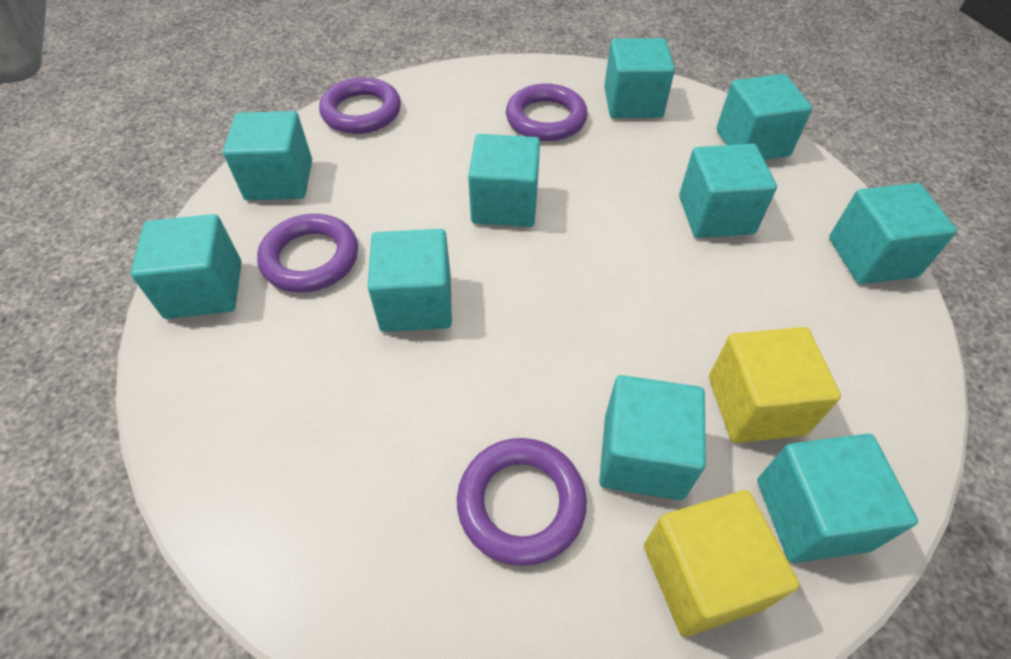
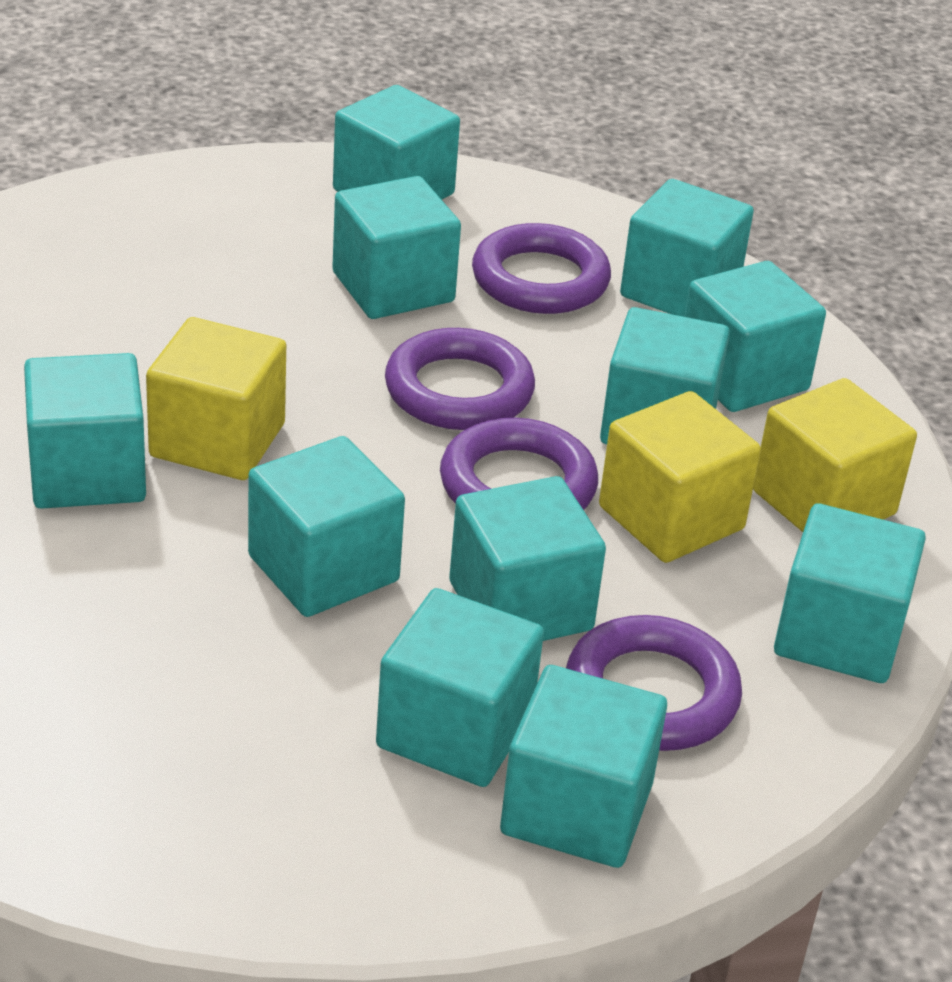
turquoise cube: 10 -> 11
yellow cube: 2 -> 3

